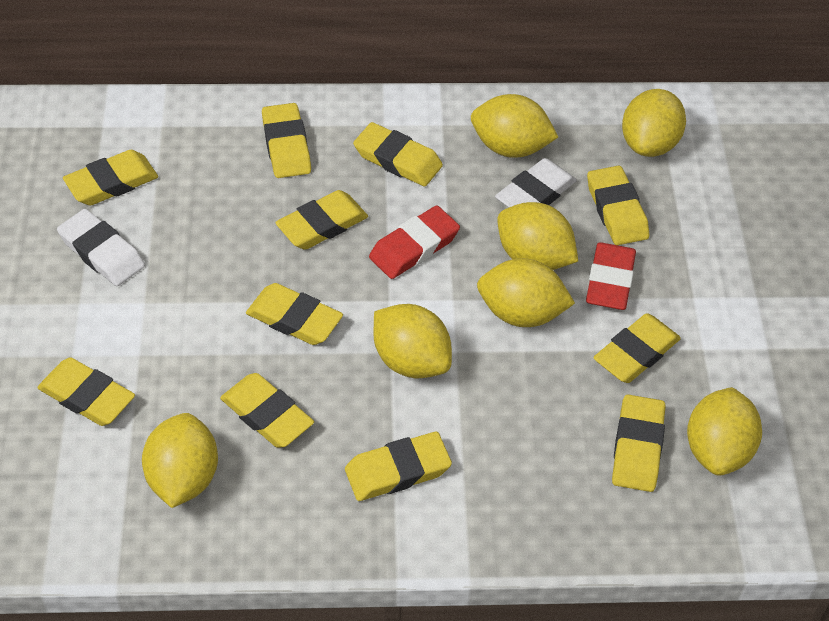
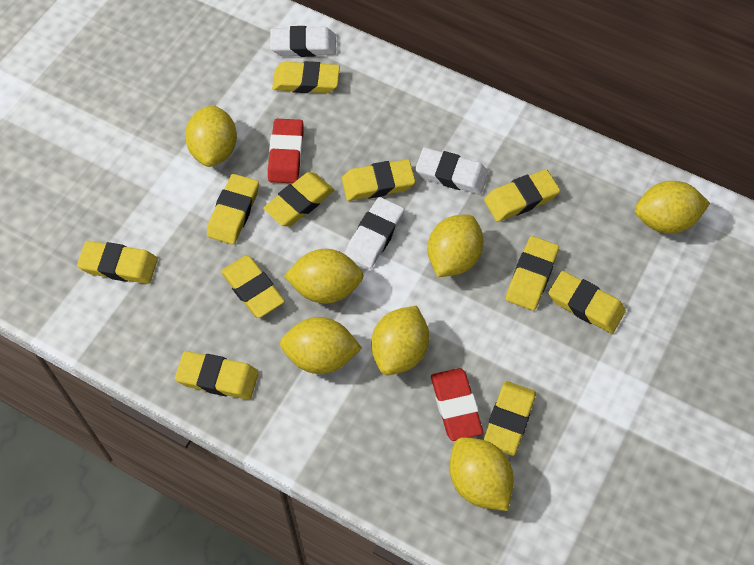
white eraser: 2 -> 3

